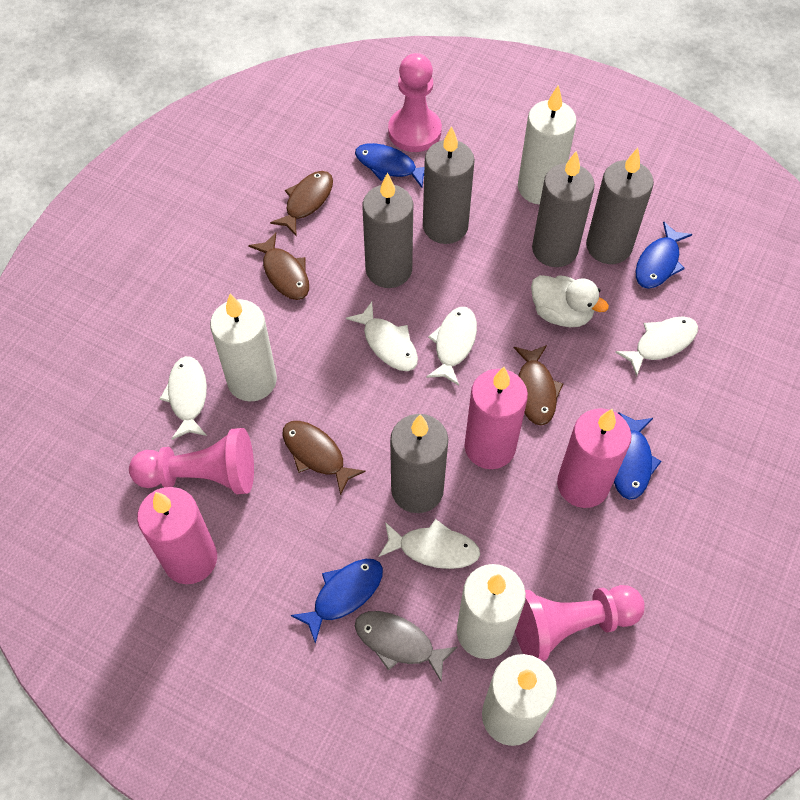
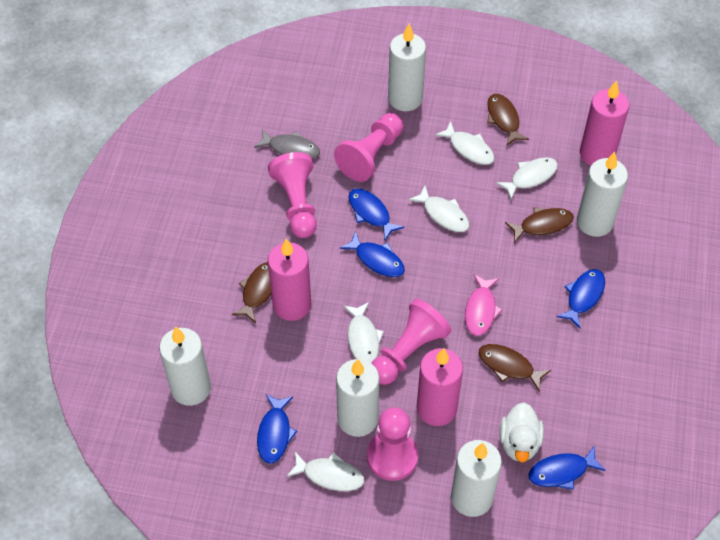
blue fish: 4 -> 5
grey candle: 5 -> 0
pink fish: 0 -> 1
pink pawn: 3 -> 4
white candle: 4 -> 5

